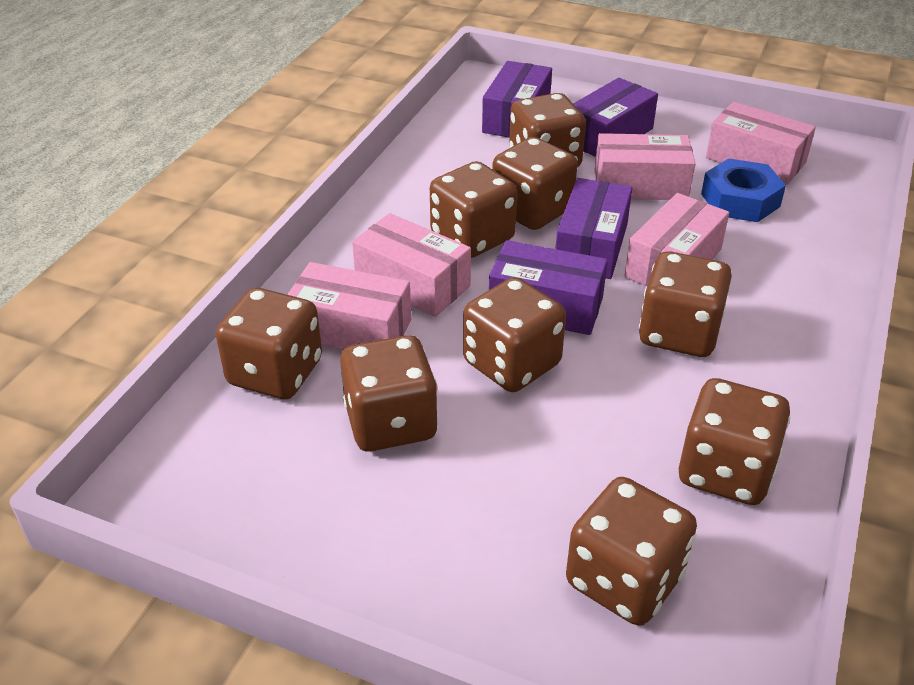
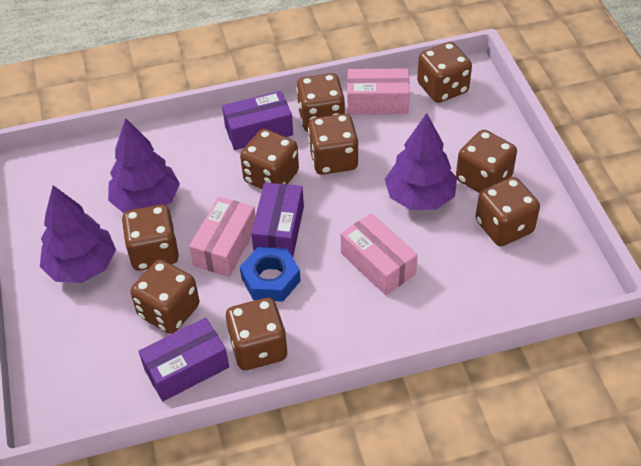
pink box: 5 -> 3
purple box: 4 -> 3
purple tree: 0 -> 3

